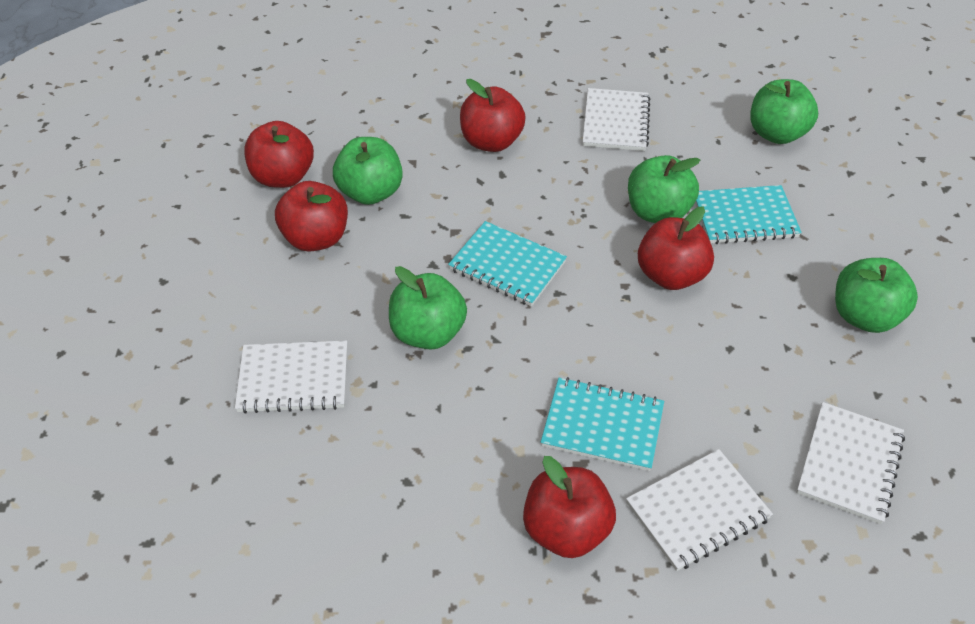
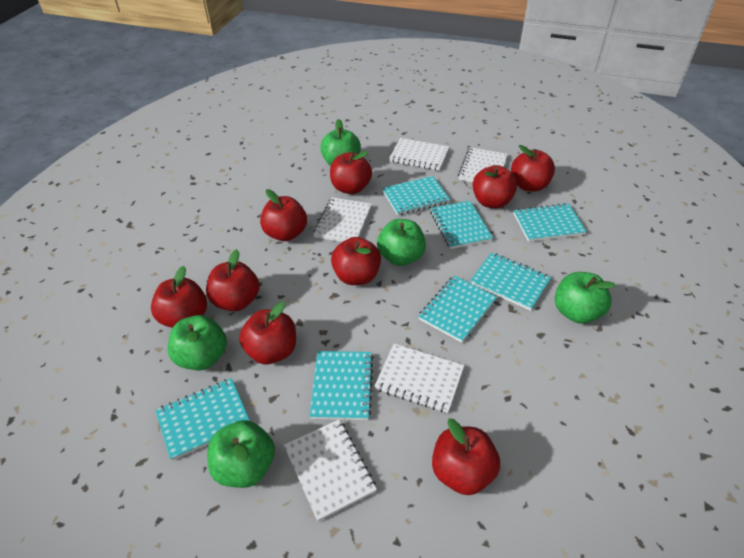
red apple: 5 -> 9
turquoise notebook: 3 -> 7
white notebook: 4 -> 5

